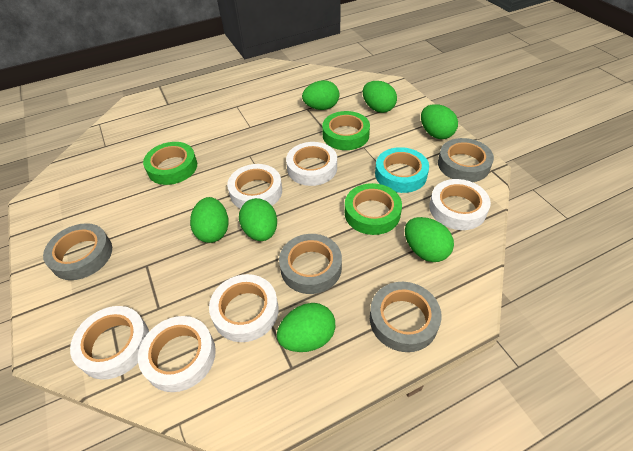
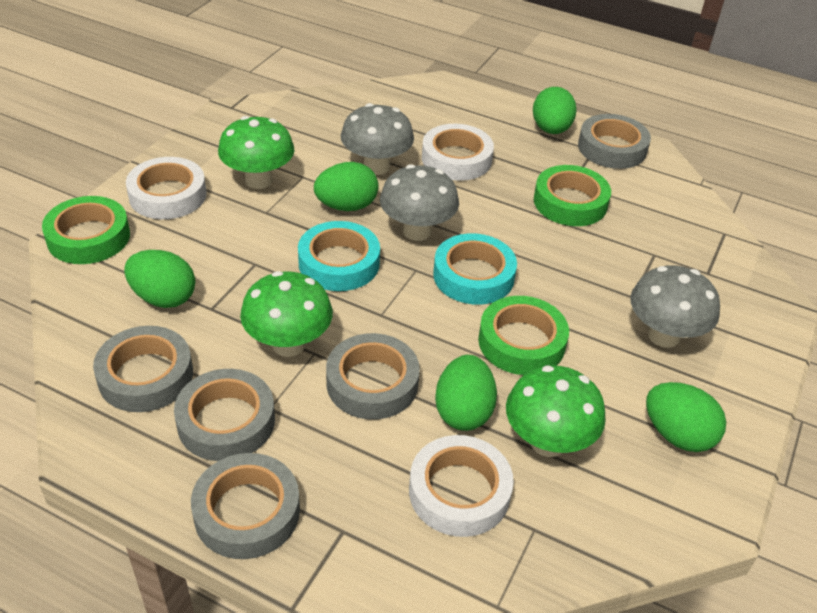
green egg: 7 -> 5
green mushroom: 0 -> 3
grey mushroom: 0 -> 3
grey tape: 4 -> 5
turquoise tape: 1 -> 2
white tape: 6 -> 3

